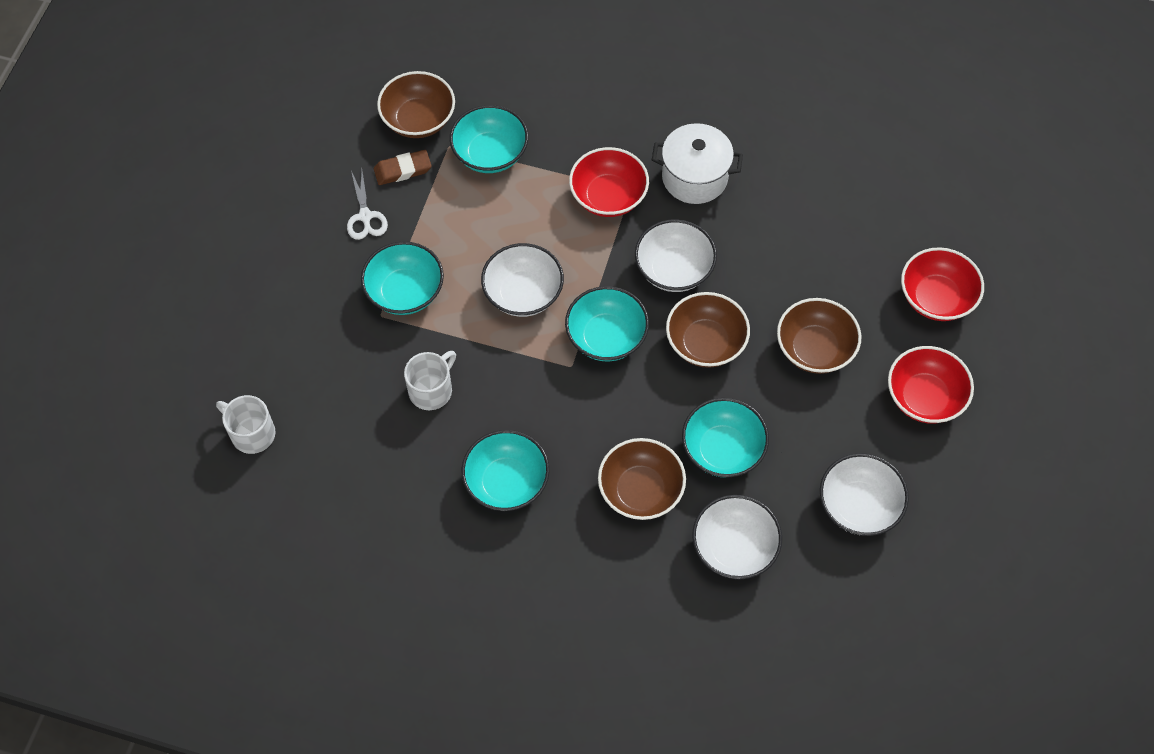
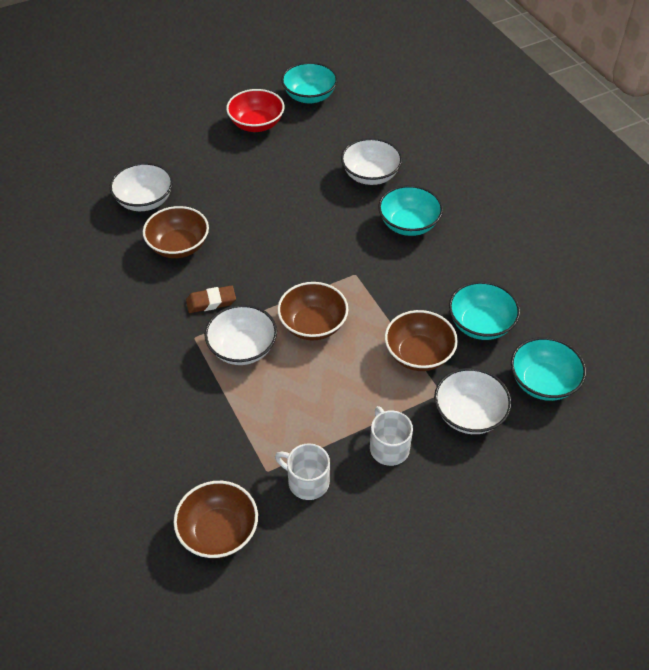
red bowl: 3 -> 1
turquoise bowl: 5 -> 4
white pot: 1 -> 0
white scissors: 1 -> 0

